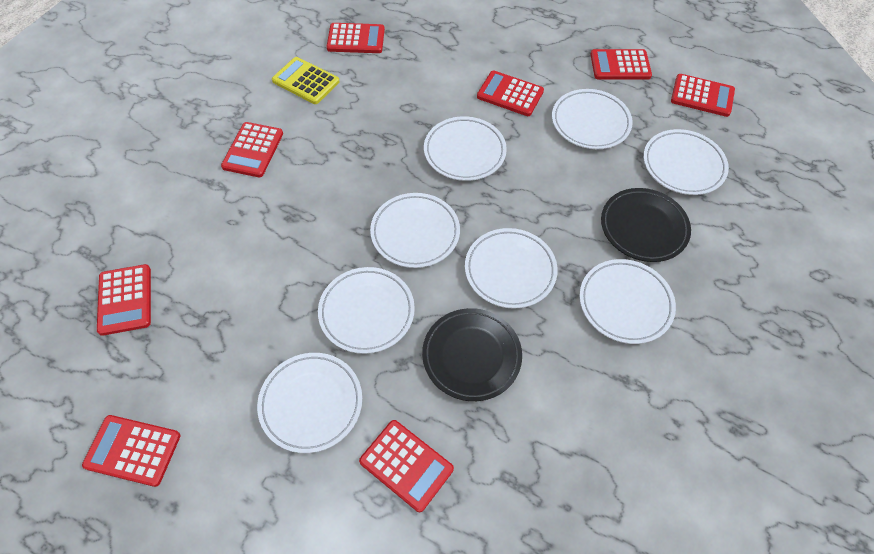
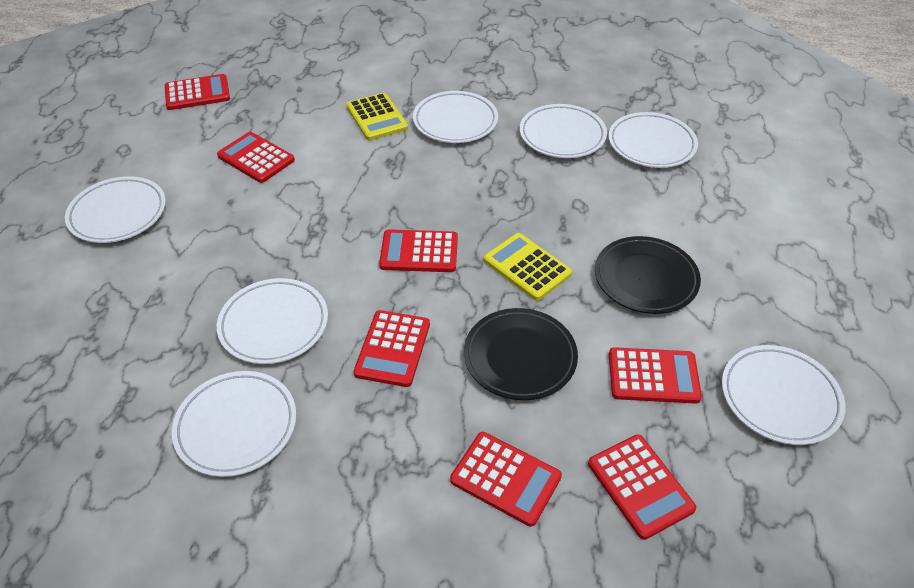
red calculator: 8 -> 7
white plate: 8 -> 7
yellow calculator: 1 -> 2

